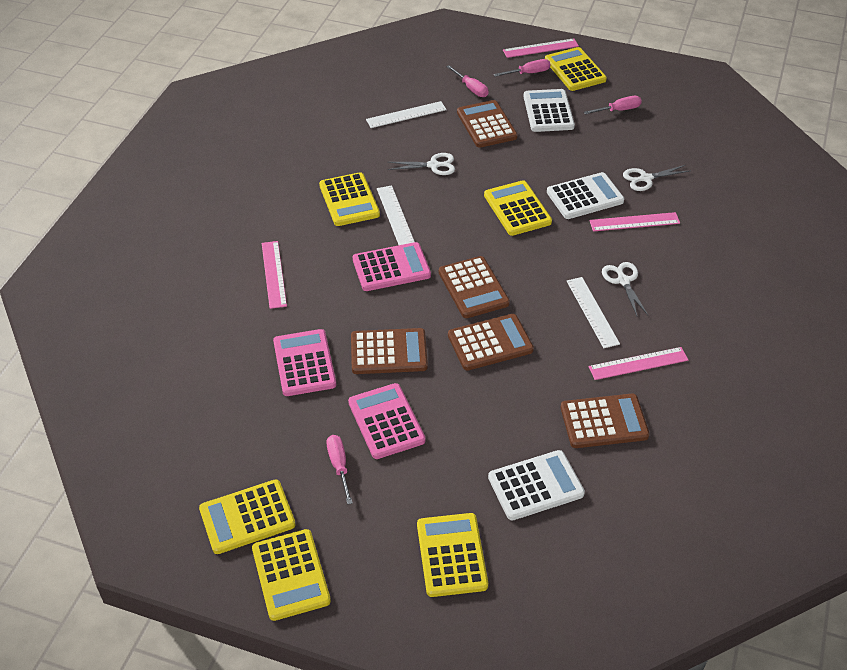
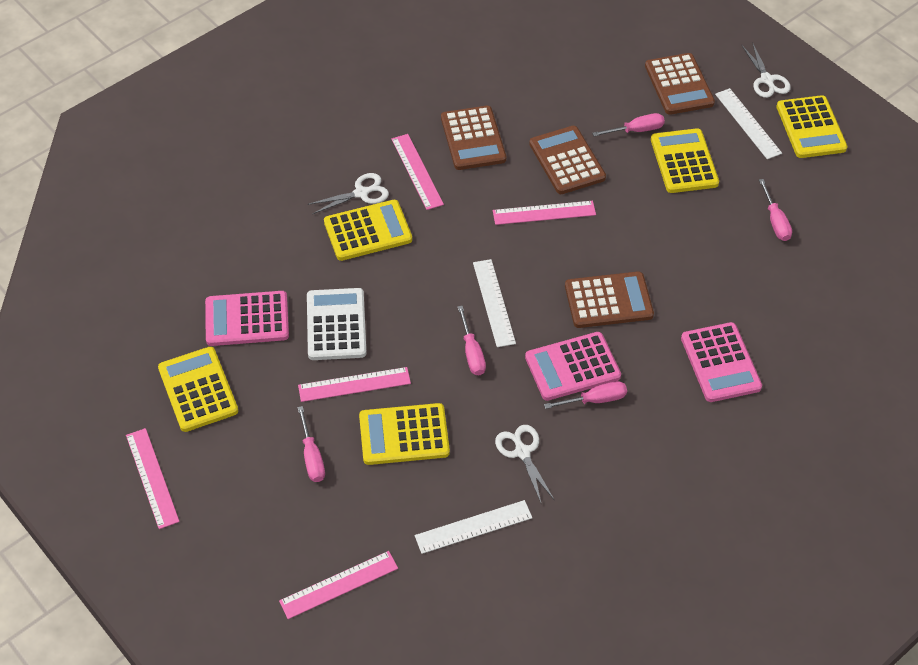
brown calculator: 5 -> 4
pink ruler: 4 -> 5
pink screwdriver: 4 -> 5
white calculator: 3 -> 1
yellow calculator: 6 -> 5

